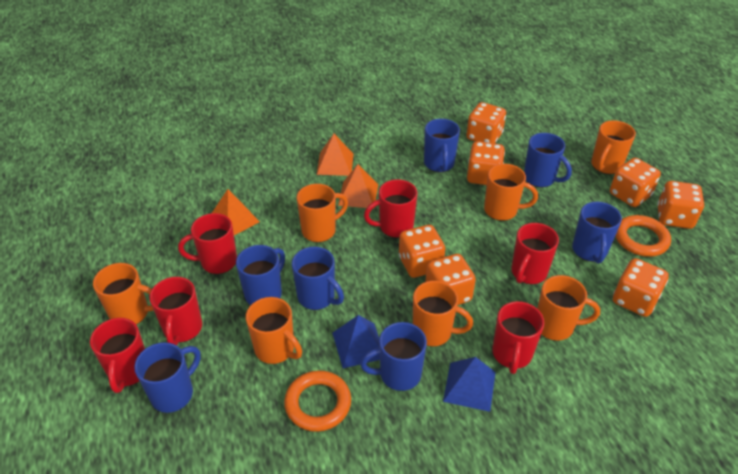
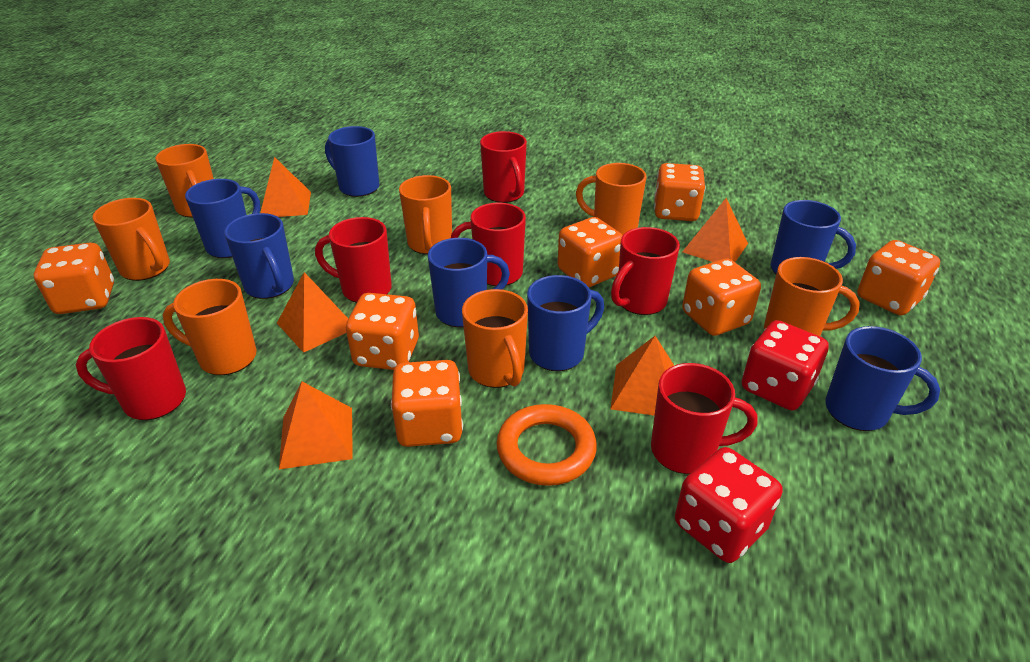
blue pyramid: 2 -> 0
orange pyramid: 3 -> 5
orange ring: 2 -> 1
red dice: 0 -> 2

